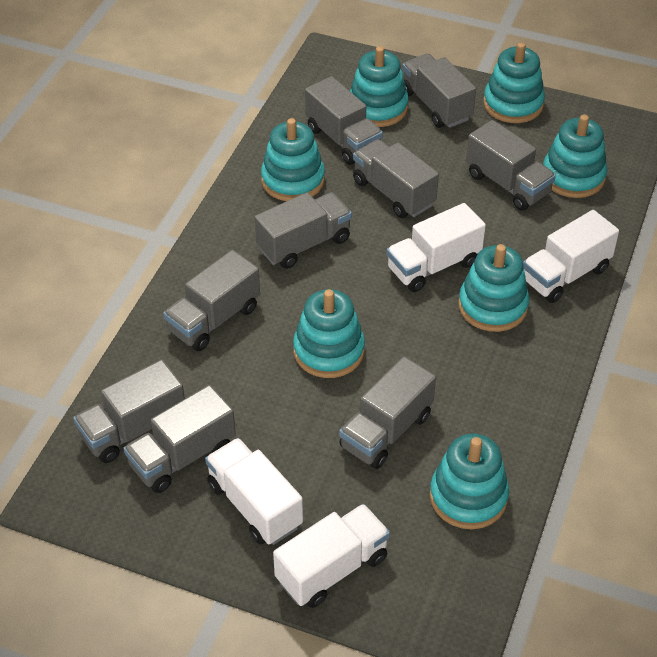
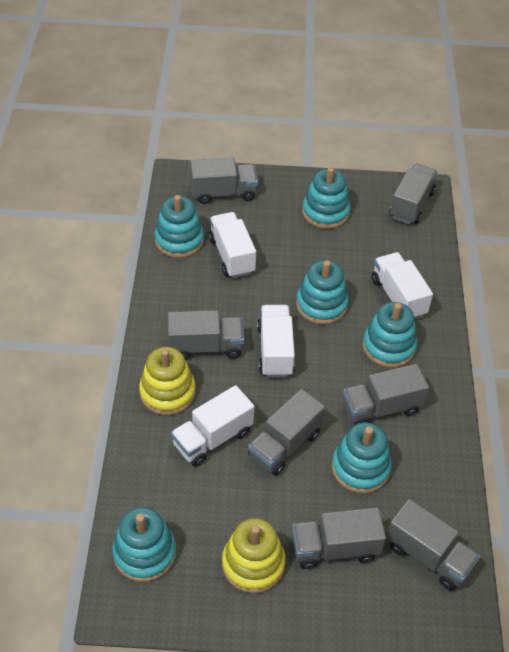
grey truck: 9 -> 7
turquoise stacking toy: 7 -> 6
yellow stacking toy: 0 -> 2

